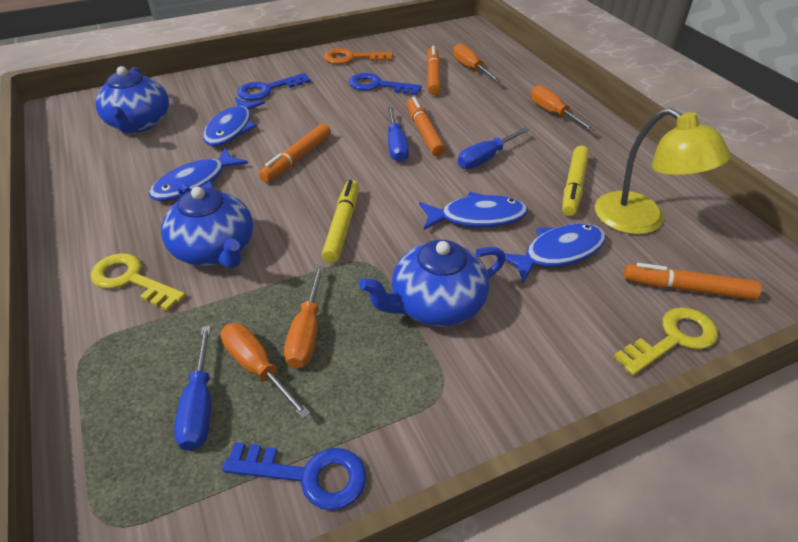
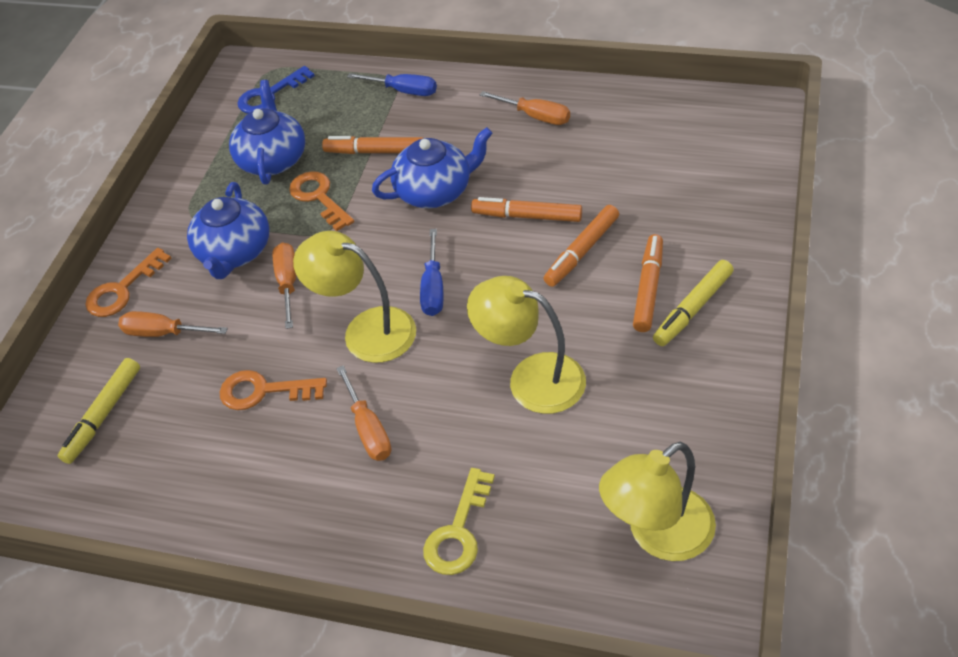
blue fish: 4 -> 0
blue key: 3 -> 1
blue screwdriver: 3 -> 2
orange key: 1 -> 3
yellow key: 2 -> 1
yellow lamp: 1 -> 3

